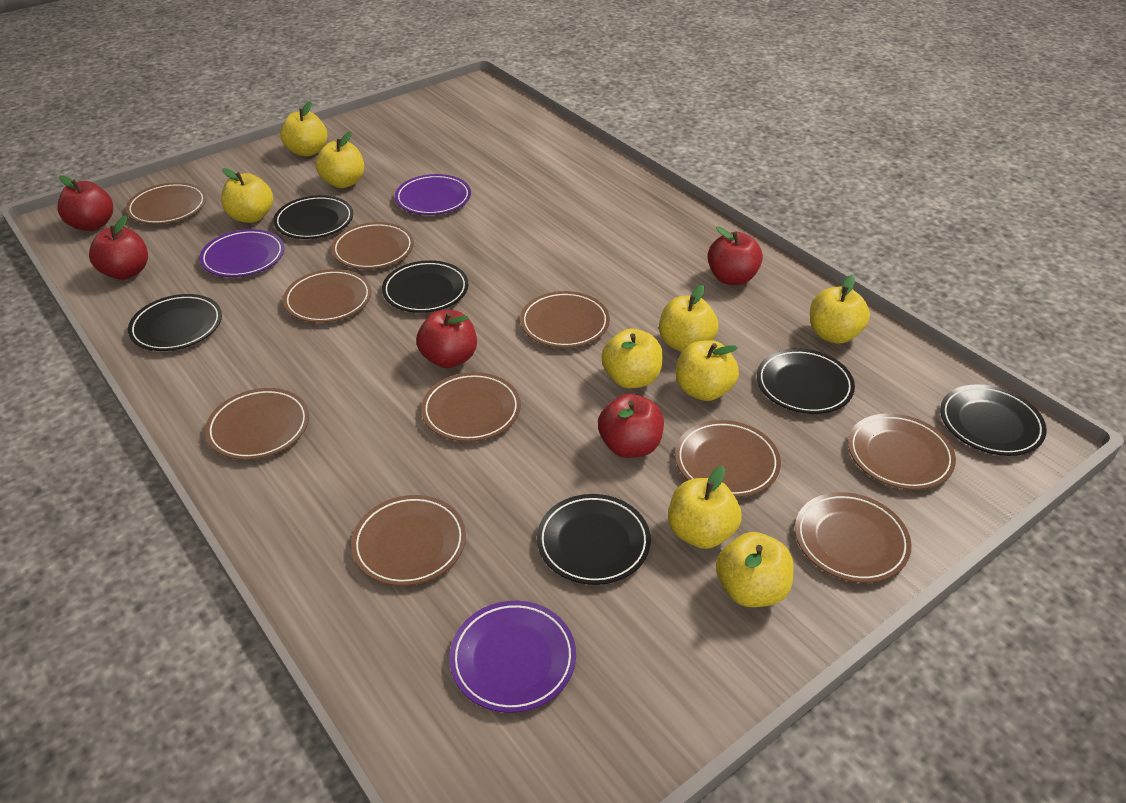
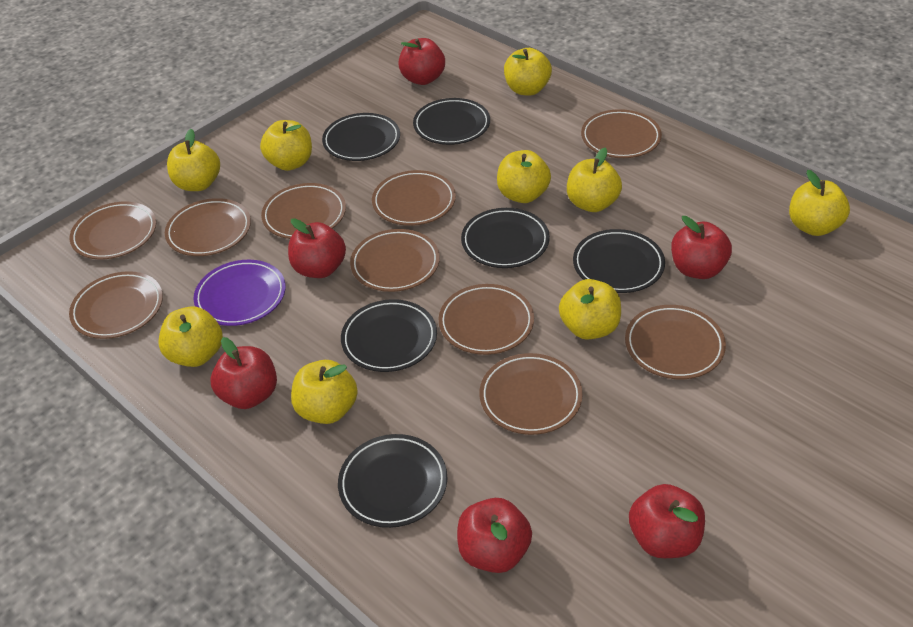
purple plate: 3 -> 1
red apple: 5 -> 6

